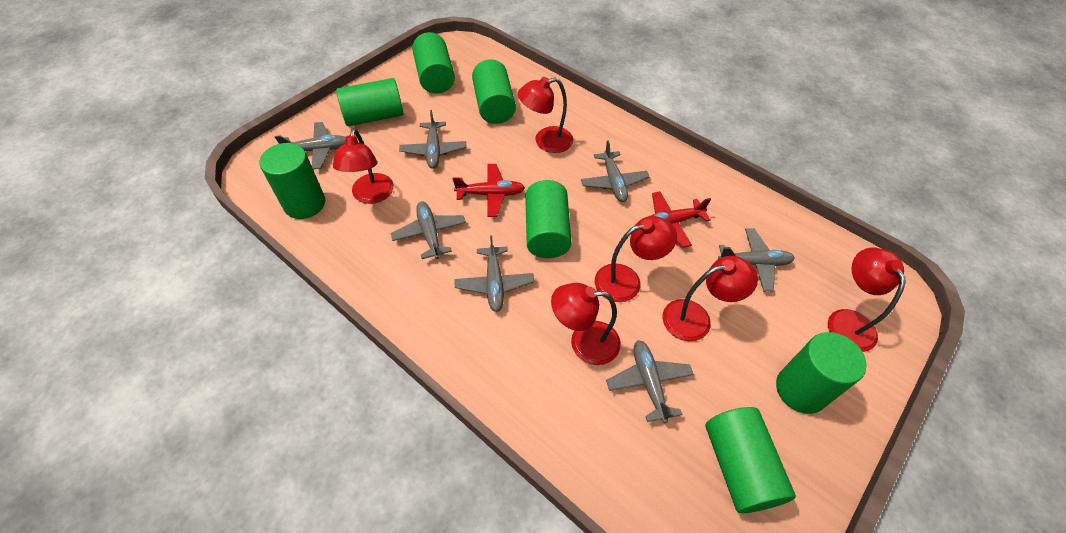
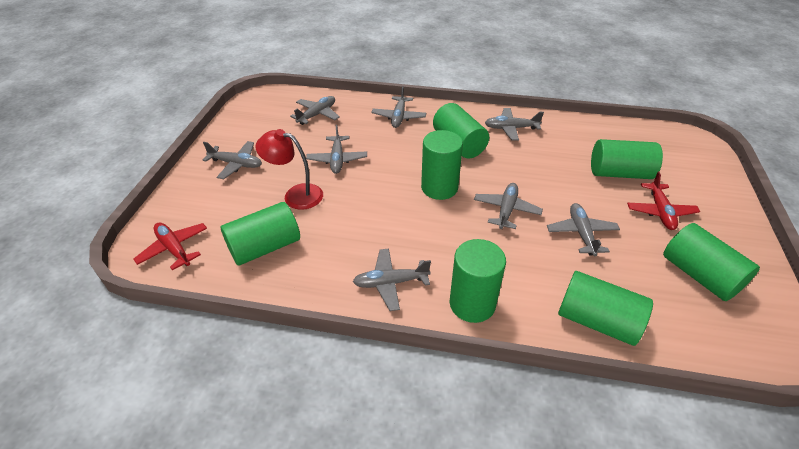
grey plane: 7 -> 8
red lamp: 6 -> 1

